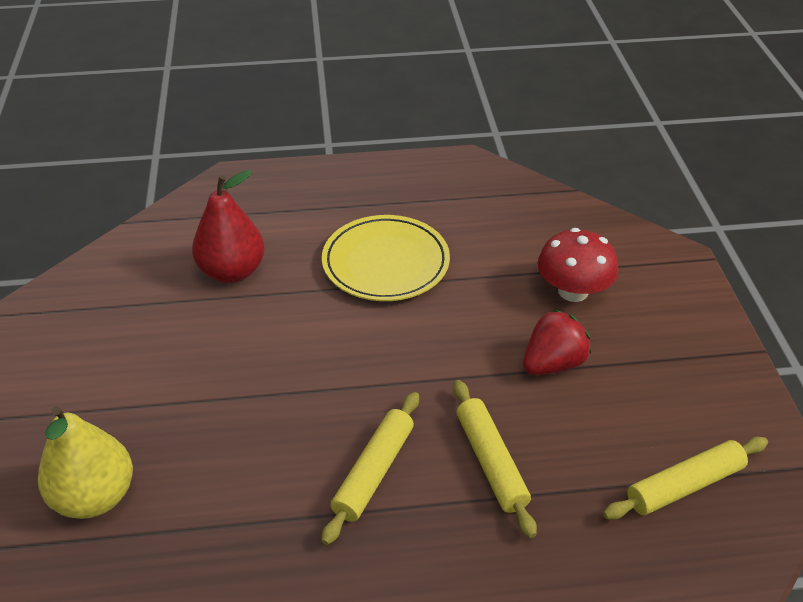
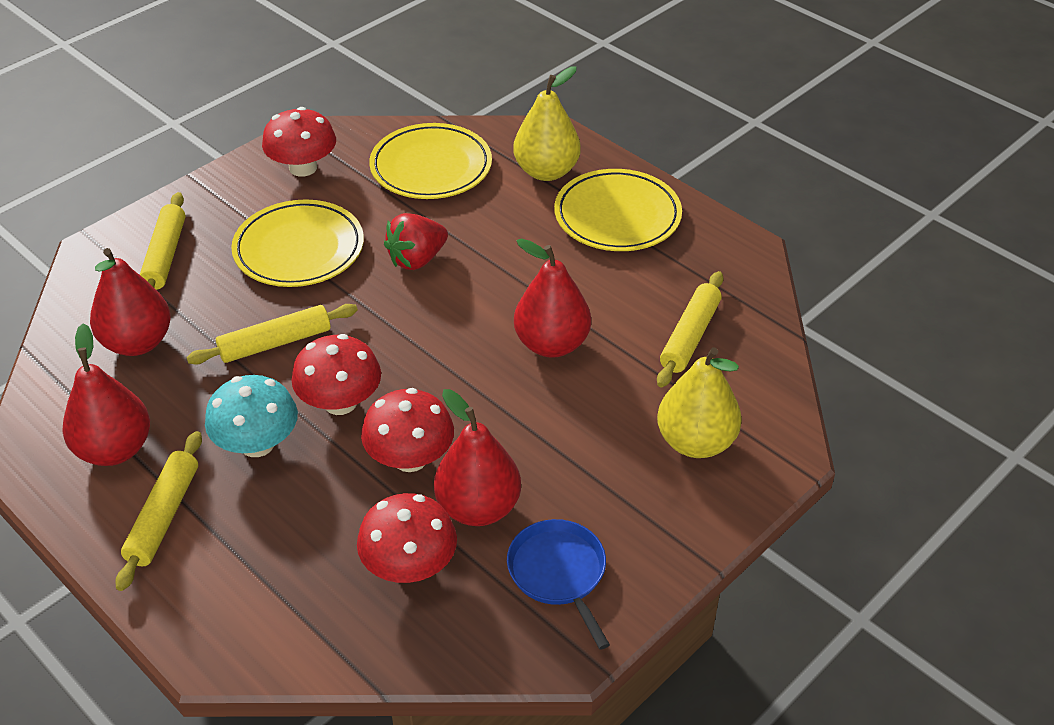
blue pan: 0 -> 1
red mushroom: 1 -> 4
red pear: 1 -> 4
turquoise mushroom: 0 -> 1
yellow pear: 1 -> 2
yellow plate: 1 -> 3
yellow rolling pin: 3 -> 4

